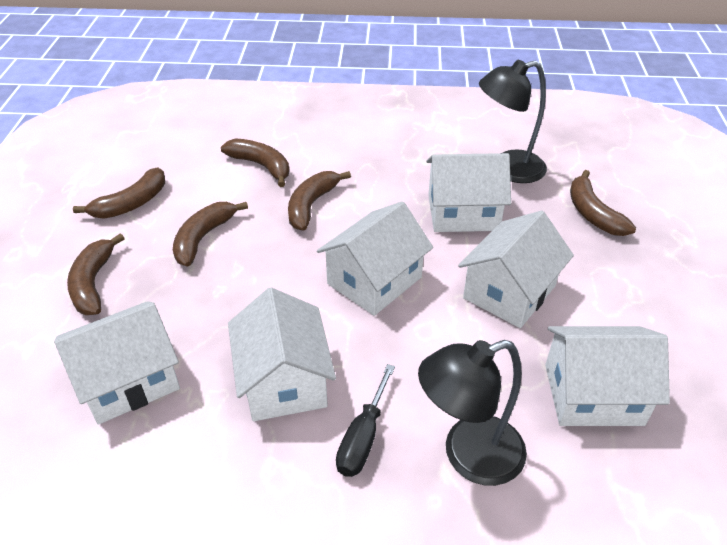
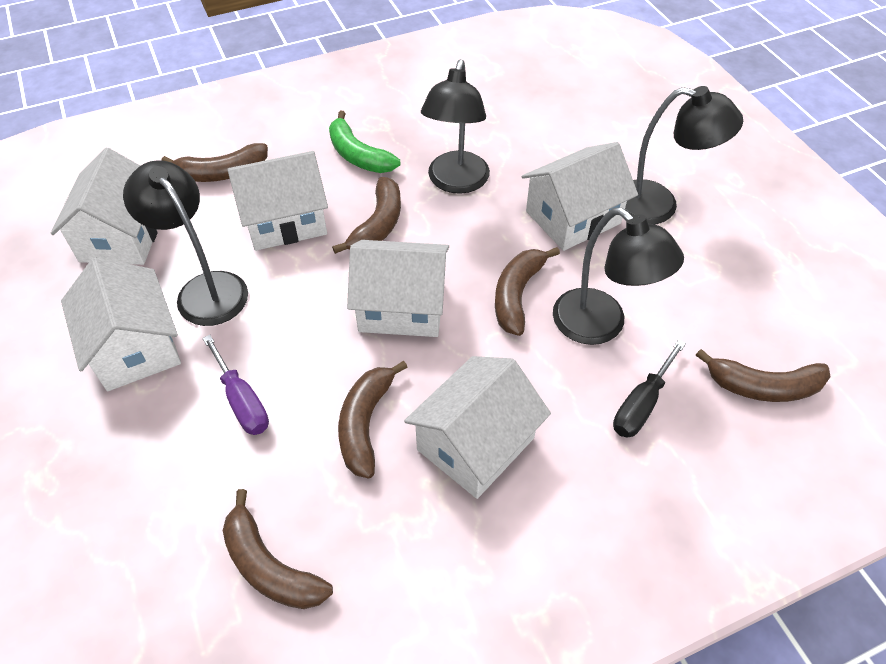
black lamp: 2 -> 4
green banana: 0 -> 1
purple screwdriver: 0 -> 1

